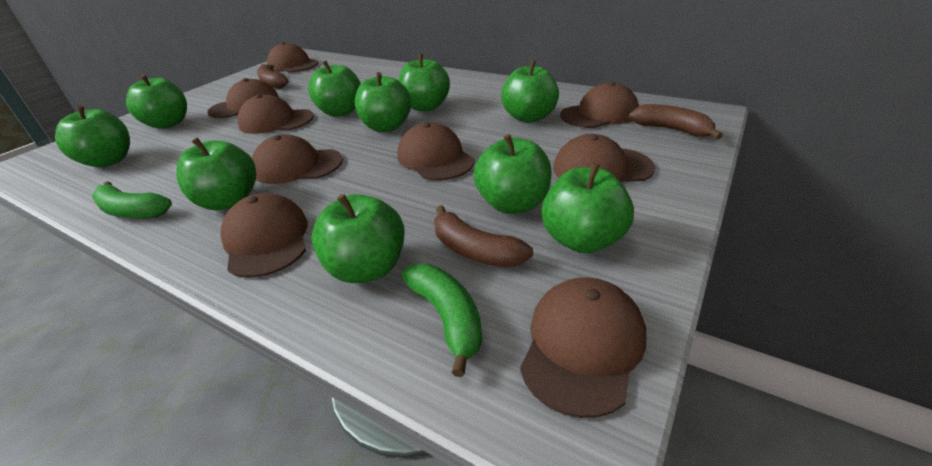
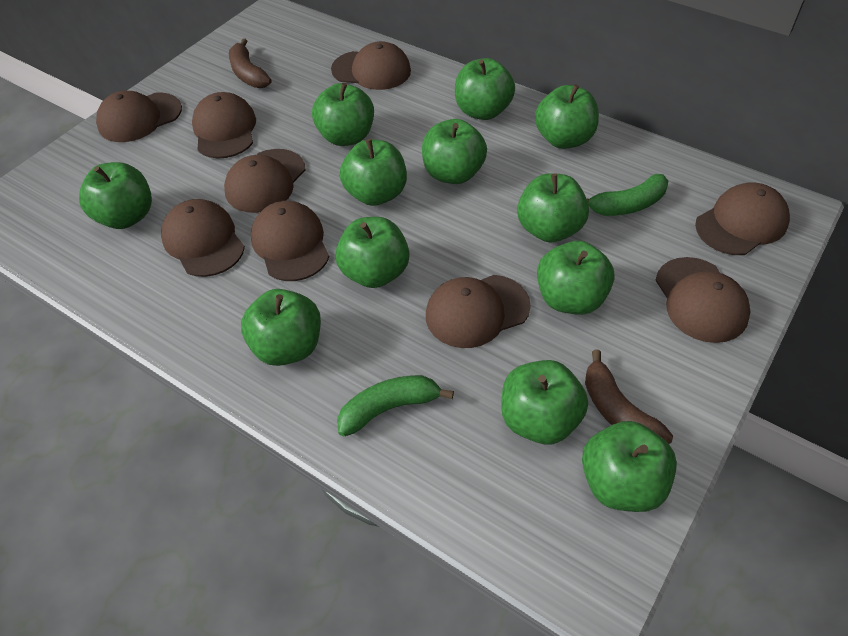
brown banana: 3 -> 2
green apple: 10 -> 12

